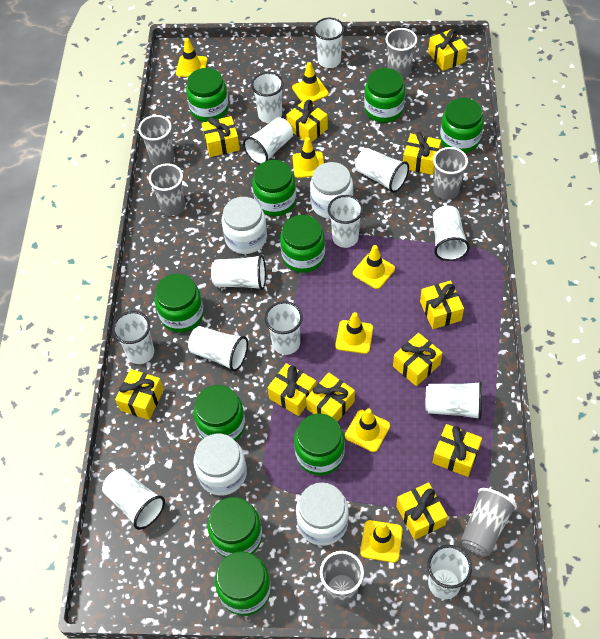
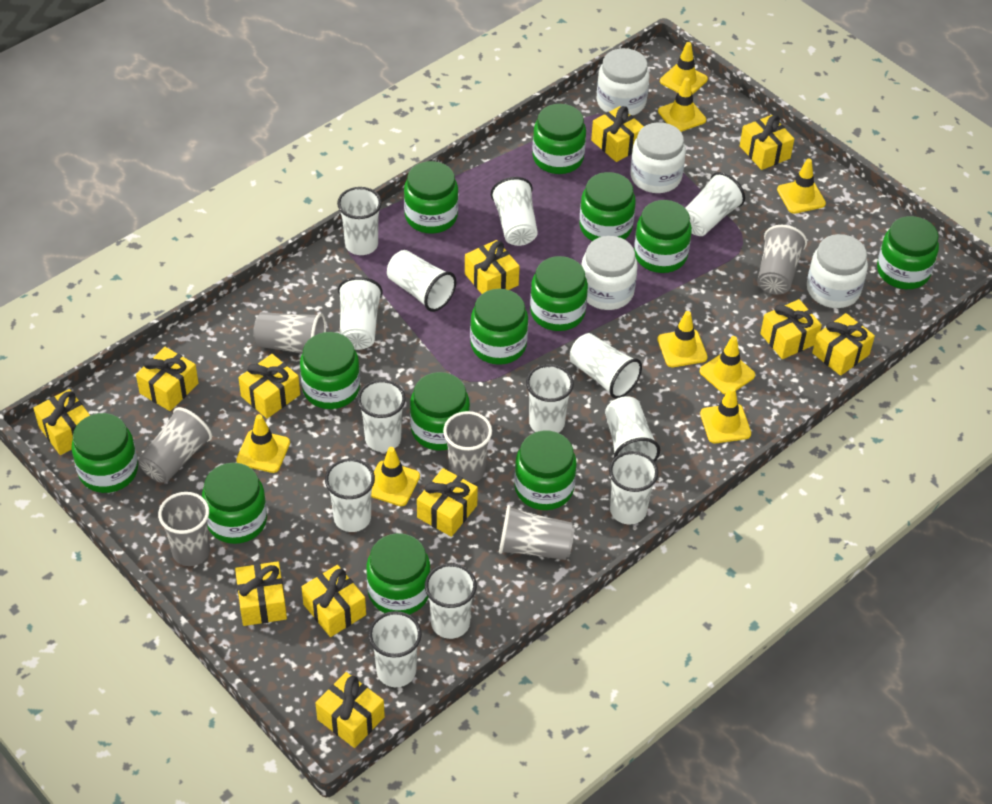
green jar: 10 -> 13
yellow gift: 11 -> 12
yellow traffic cone: 7 -> 8

